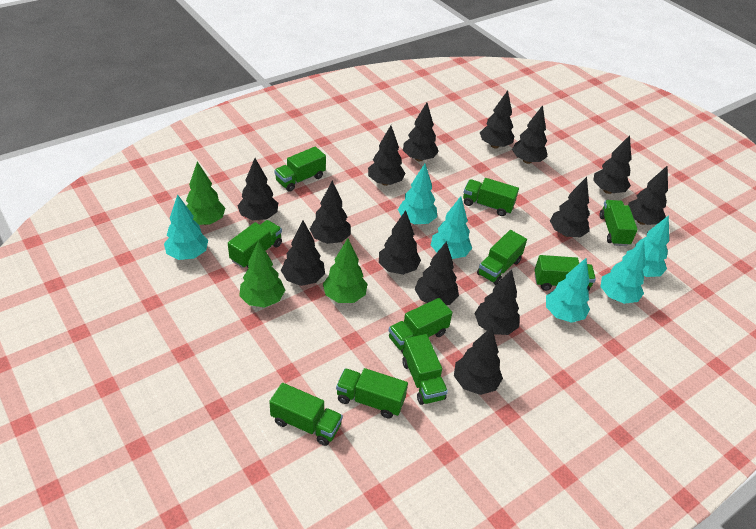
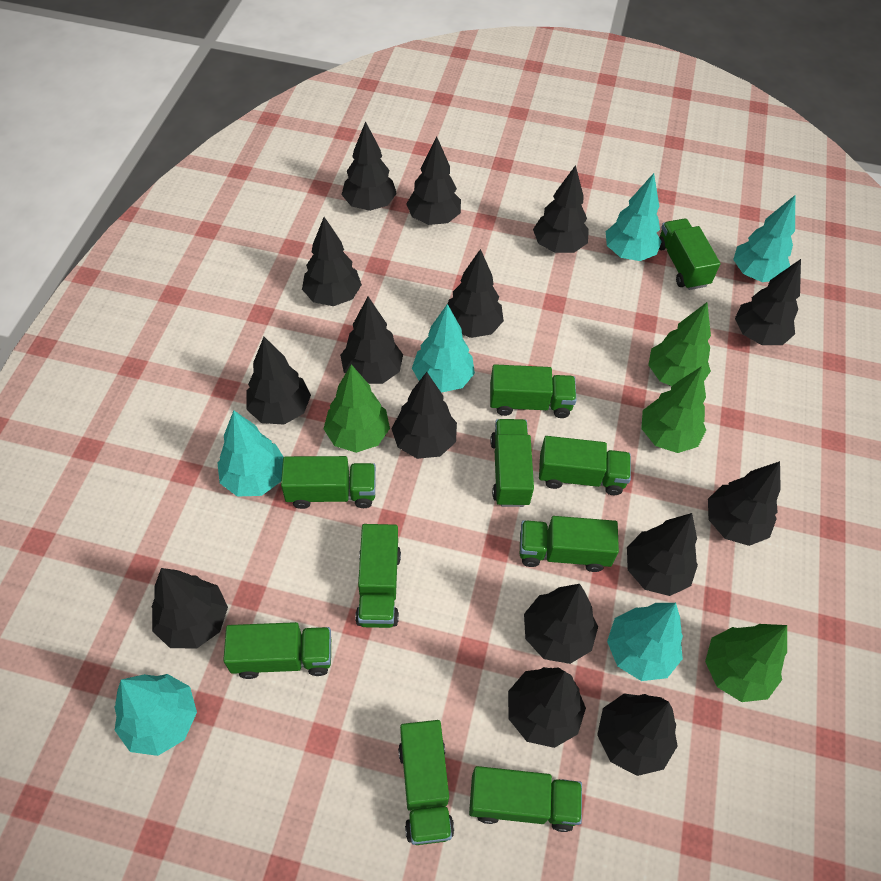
black tree: 14 -> 15
green tree: 3 -> 4

